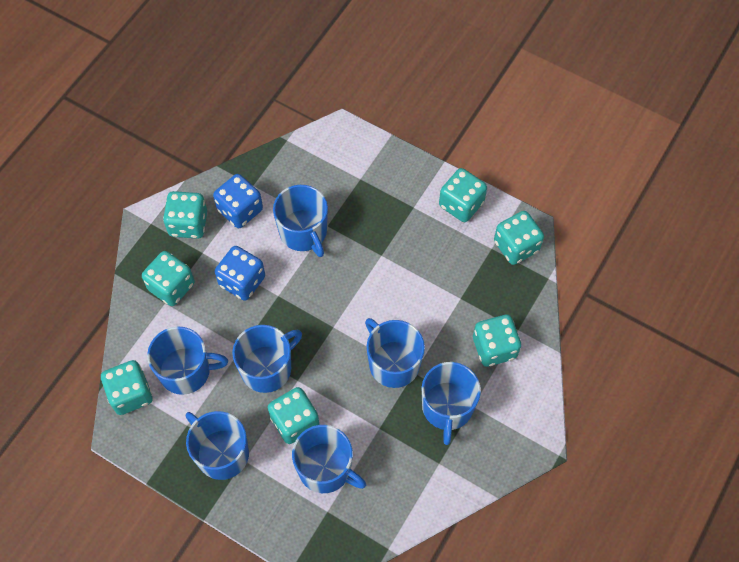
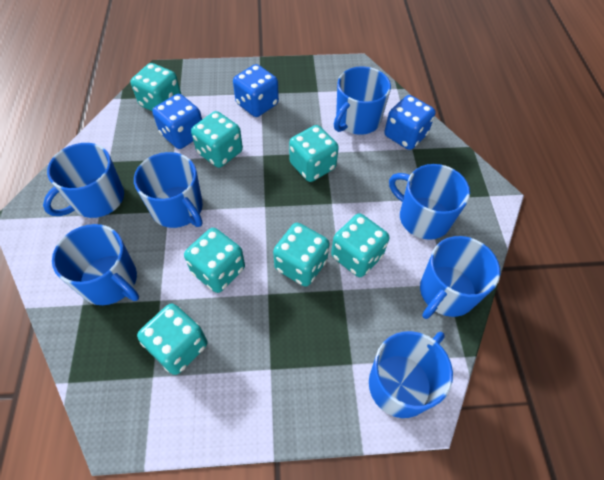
blue dice: 2 -> 3

